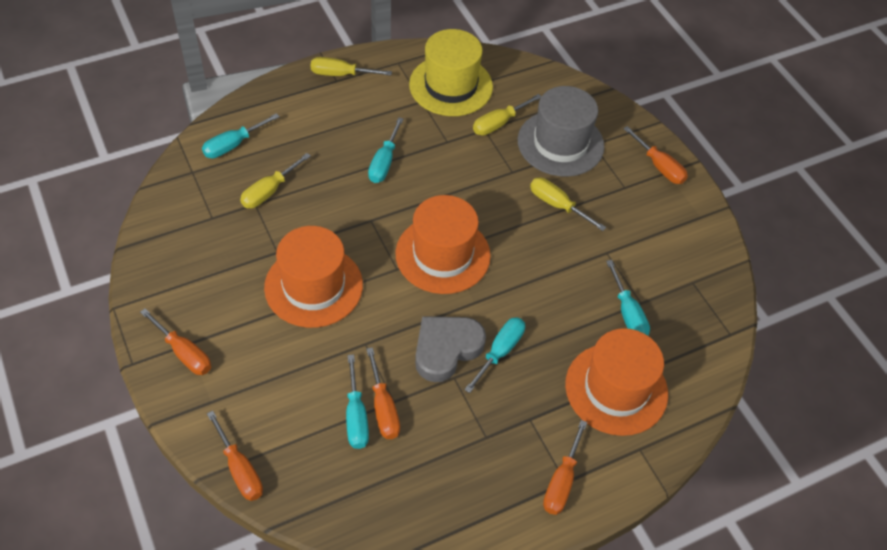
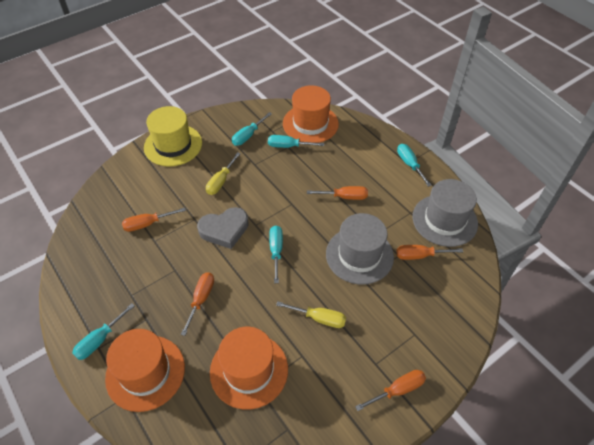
grey hat: 1 -> 2
yellow screwdriver: 4 -> 2

